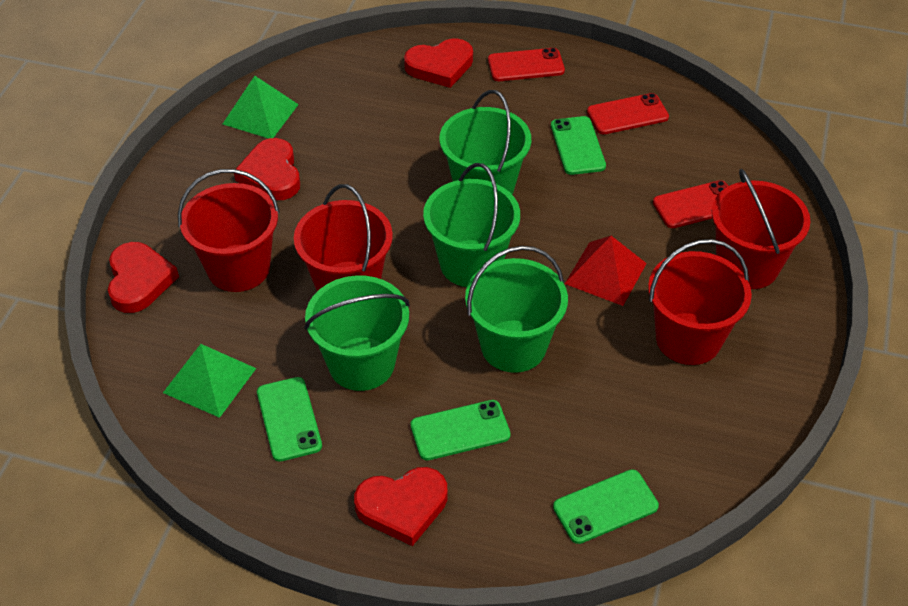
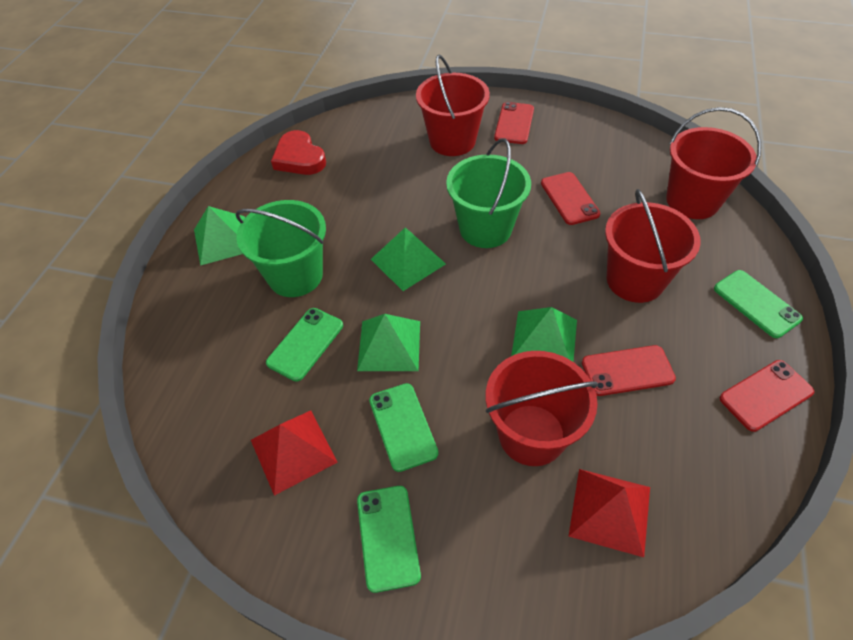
green bucket: 4 -> 2
green pyramid: 2 -> 4
red heart: 4 -> 1
red phone: 3 -> 4
red pyramid: 1 -> 2

